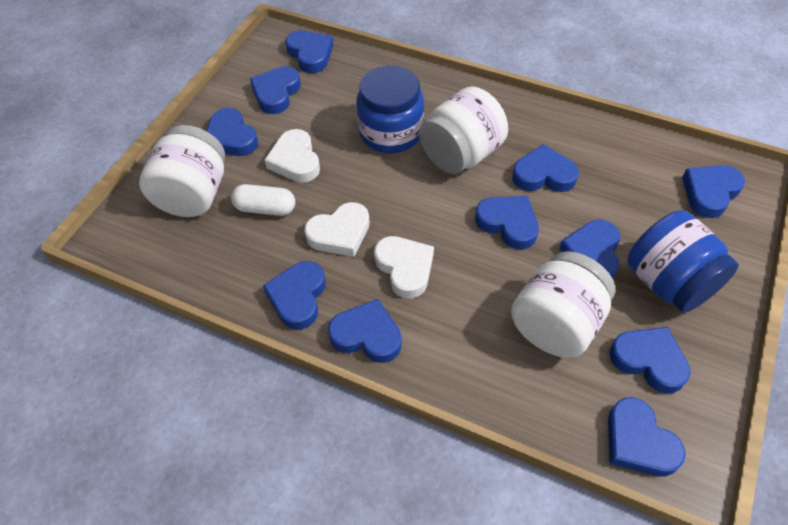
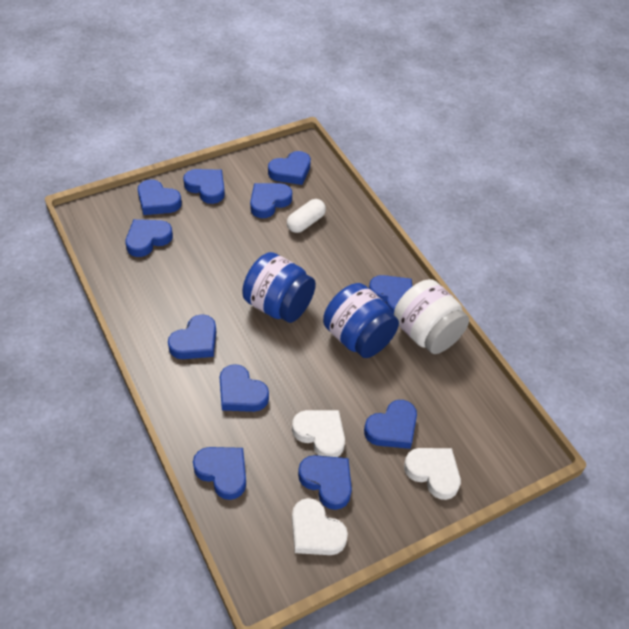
white jar: 3 -> 1

